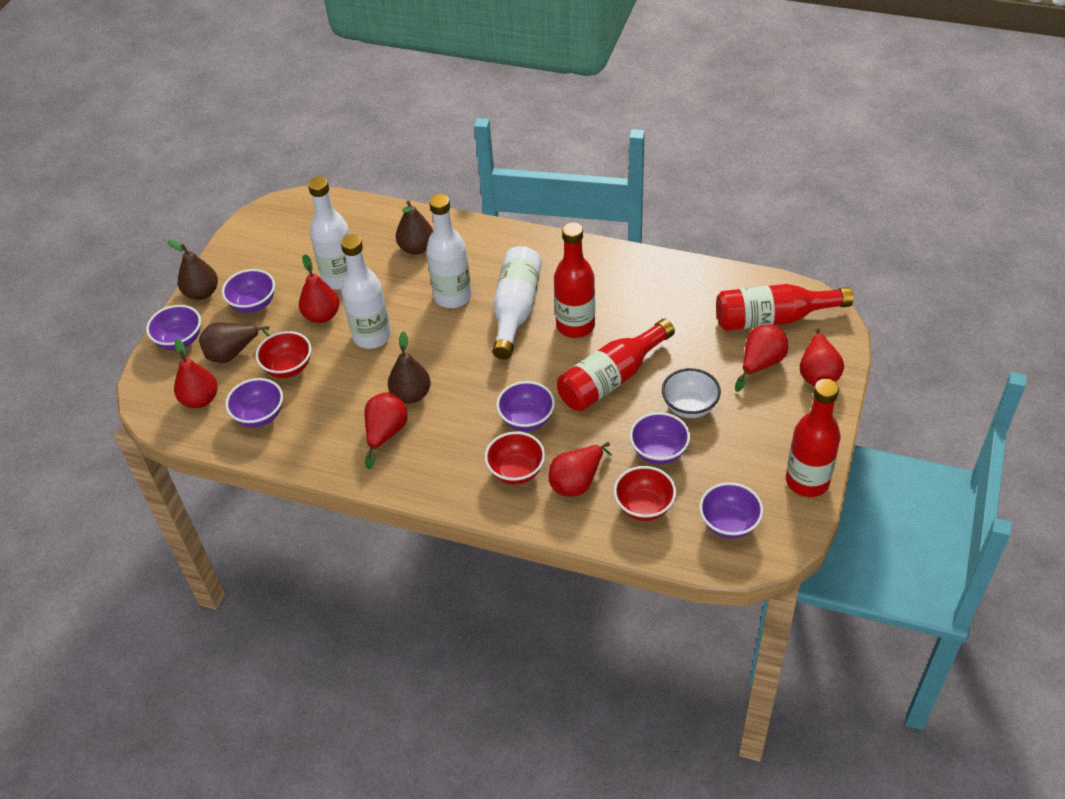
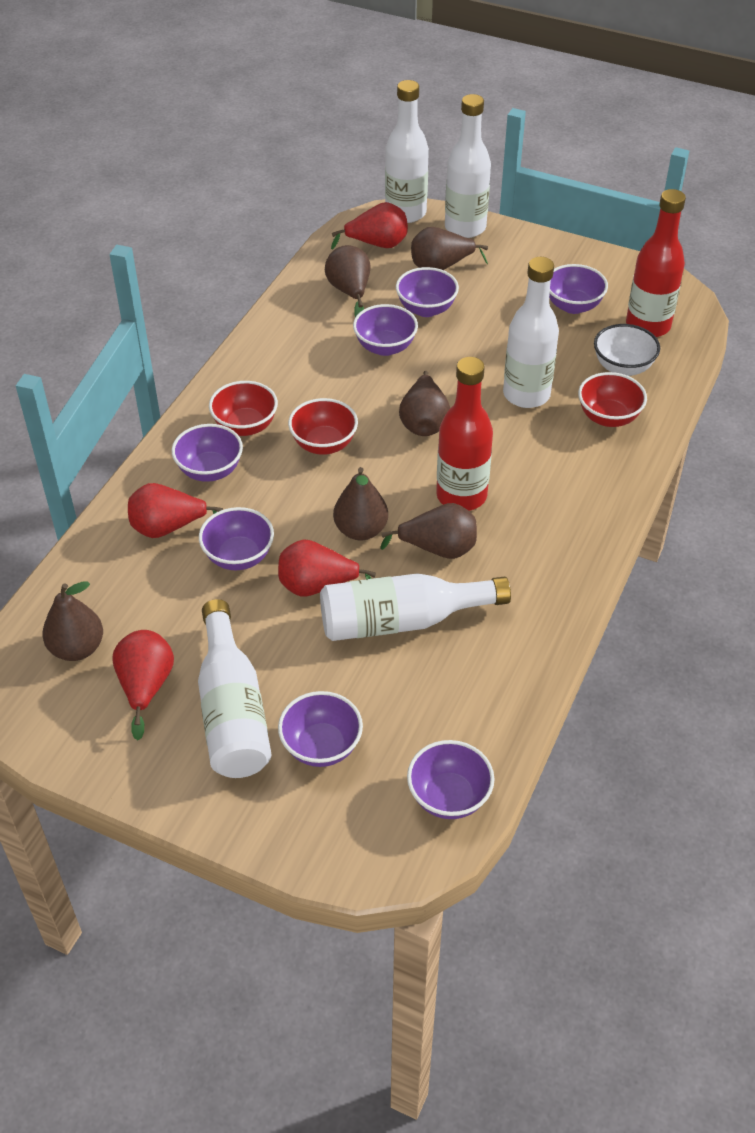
brown pear: 4 -> 6
purple bowl: 6 -> 7
red bottle: 4 -> 2
red pear: 6 -> 4
white bottle: 4 -> 5

